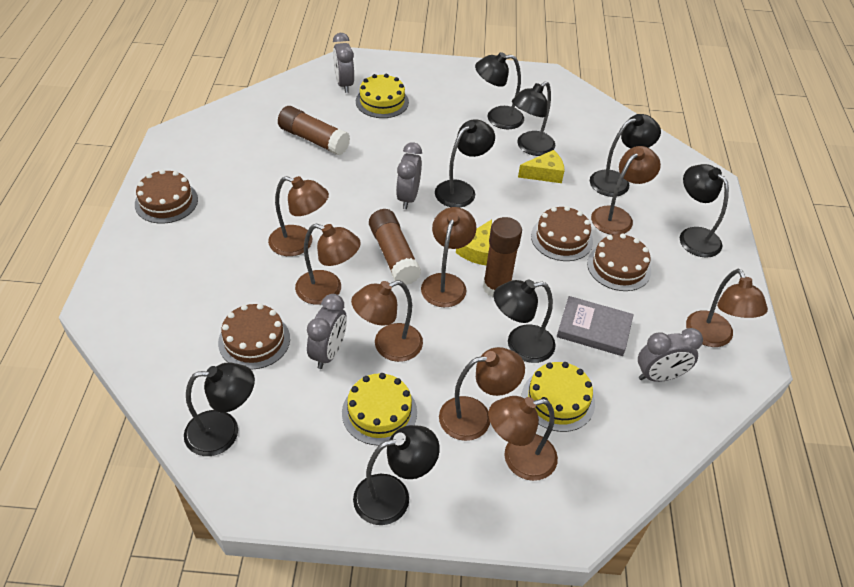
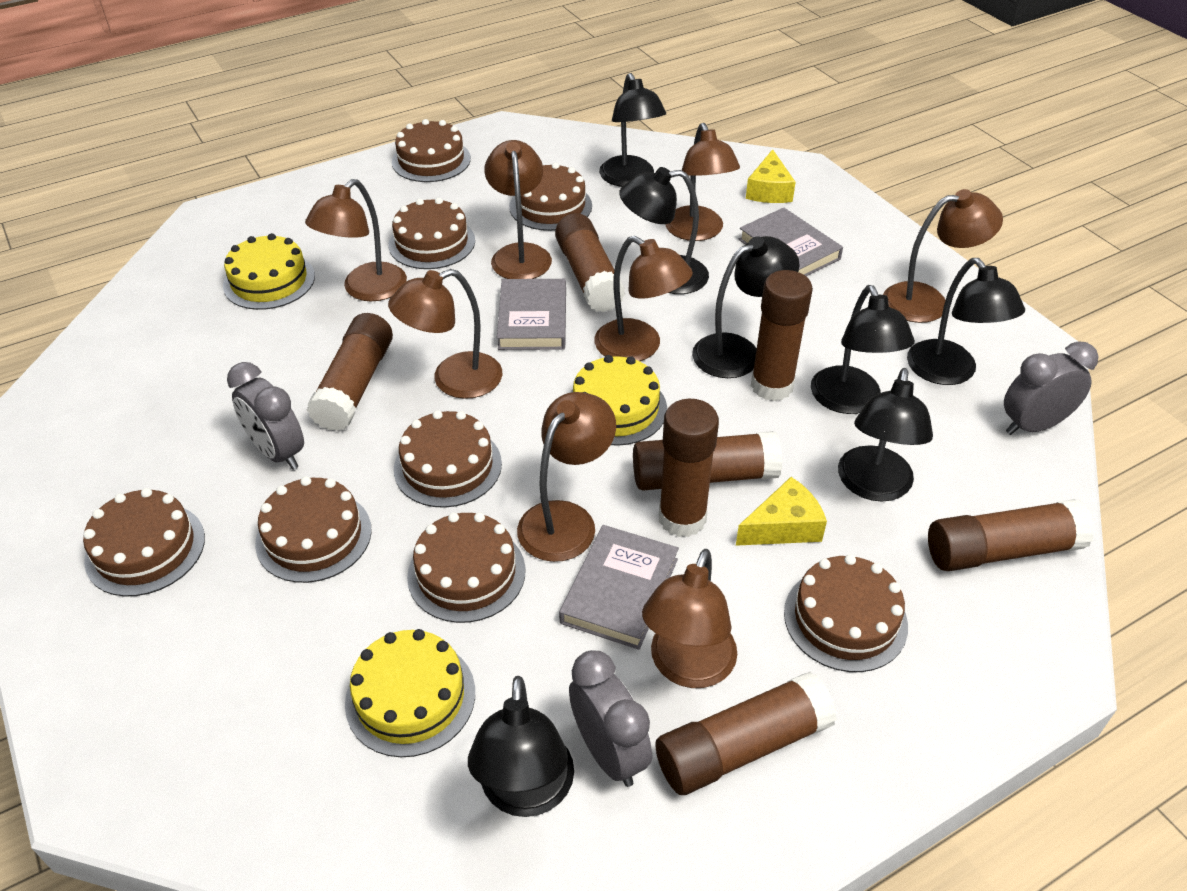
black lamp: 8 -> 7
brown cake: 4 -> 8
brown glue stick: 3 -> 7
grey book: 1 -> 3
grey clock: 4 -> 3

